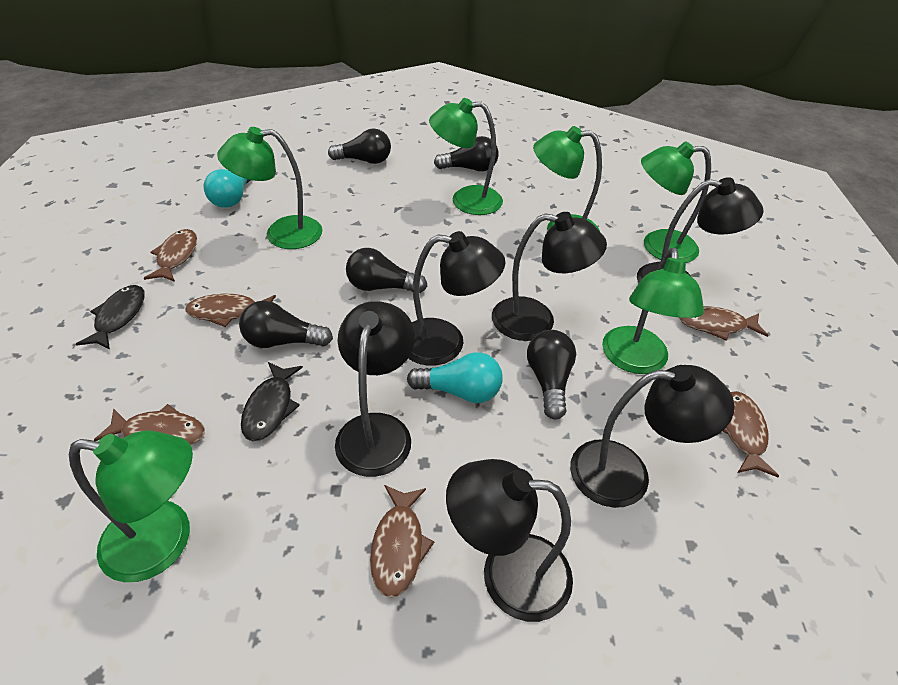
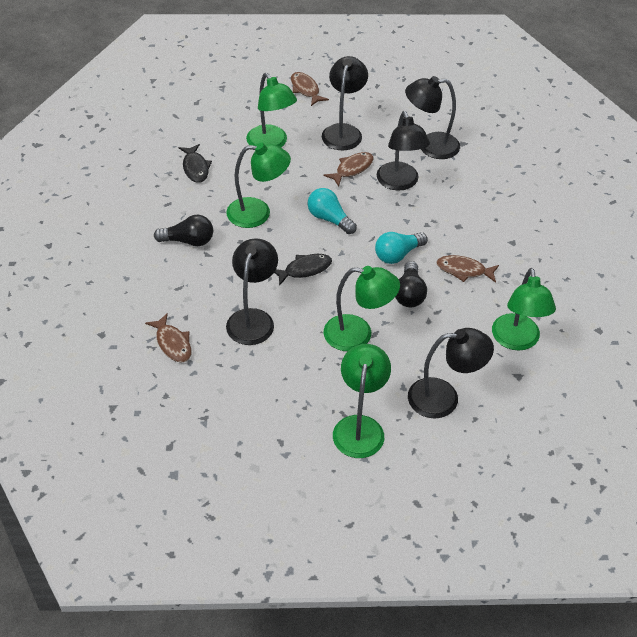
black lamp: 6 -> 5
black light bulb: 5 -> 2
brown fish: 6 -> 4
green lamp: 6 -> 5

